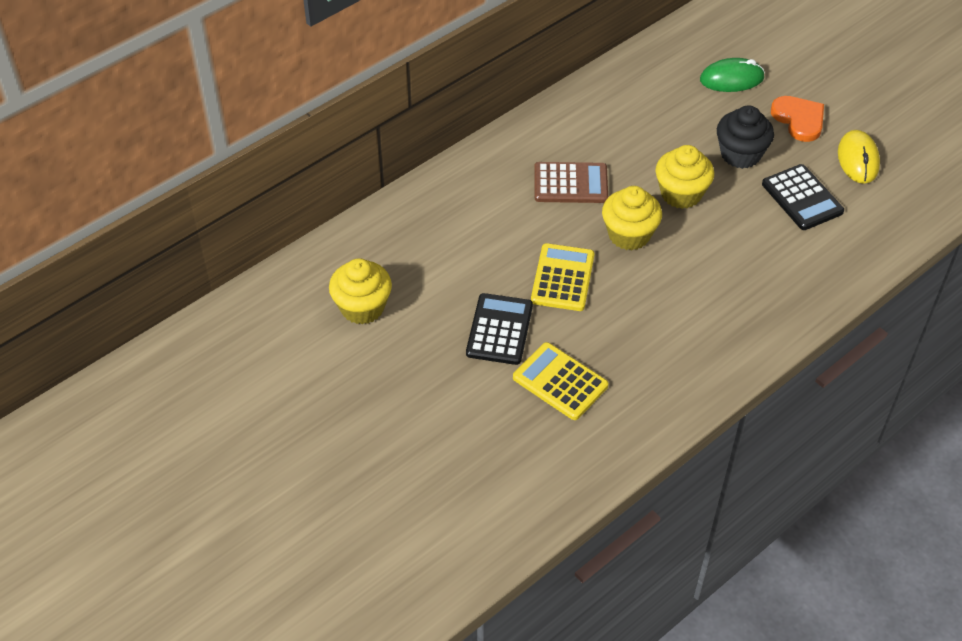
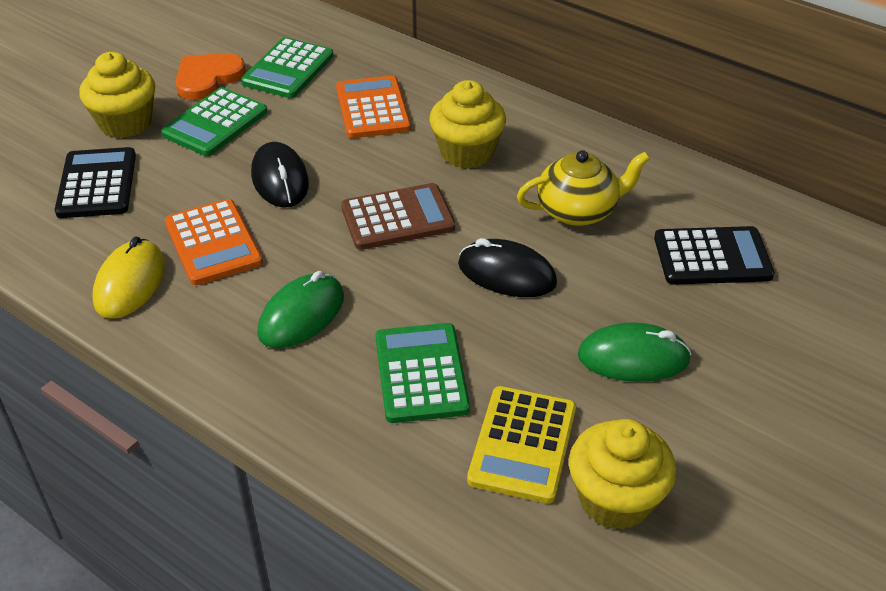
black cupcake: 1 -> 0
black mouse: 0 -> 2
green calculator: 0 -> 3
green mouse: 1 -> 2
orange calculator: 0 -> 2
yellow calculator: 2 -> 1
yellow teapot: 0 -> 1

